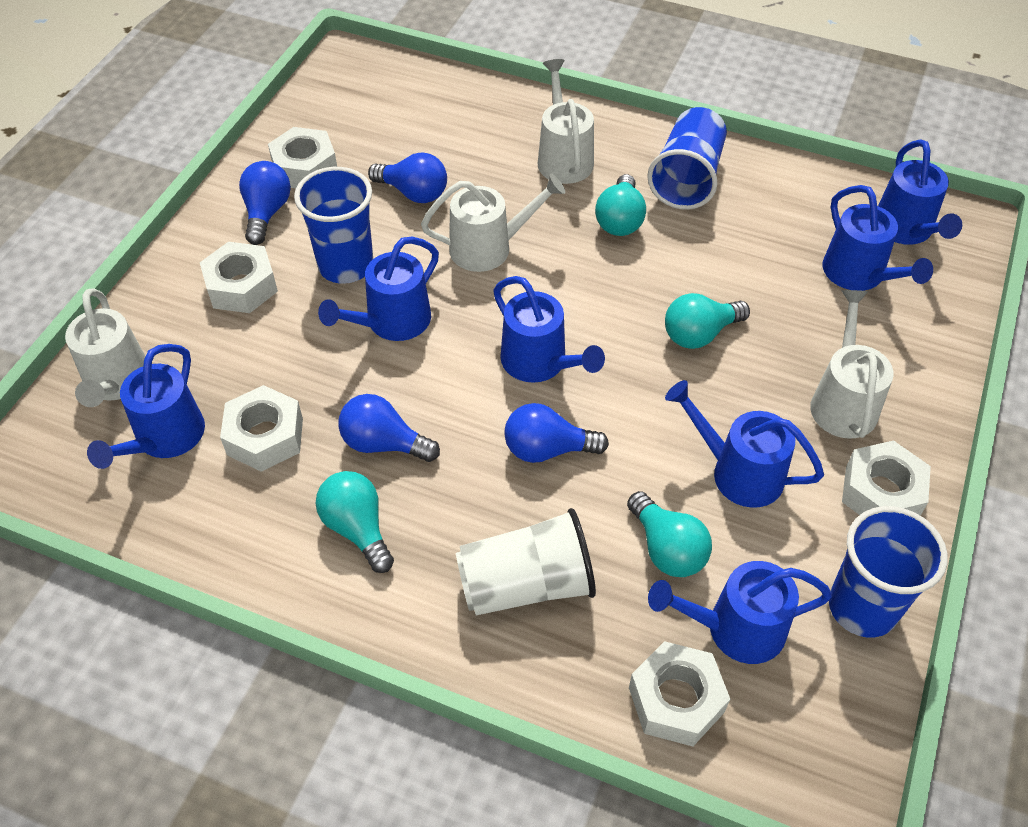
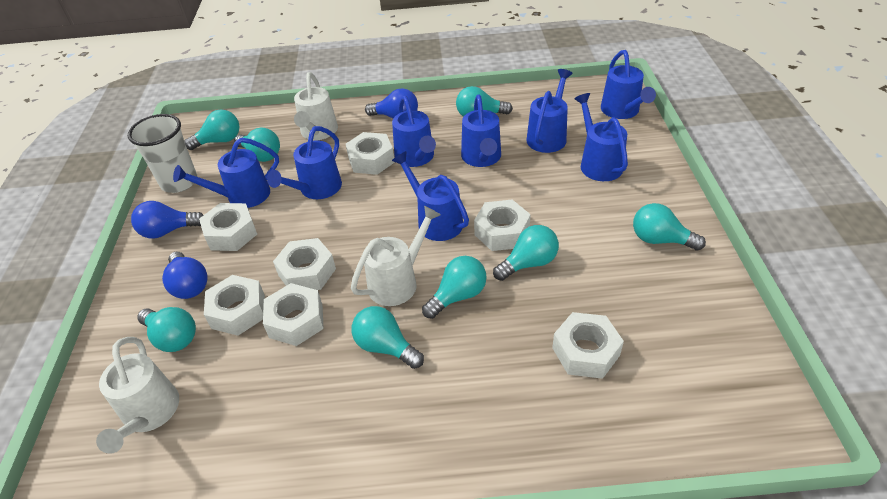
blue cup: 3 -> 0
blue light bulb: 4 -> 3
blue watering can: 7 -> 8
turquoise light bulb: 4 -> 8
white nut: 5 -> 7
white watering can: 4 -> 3

